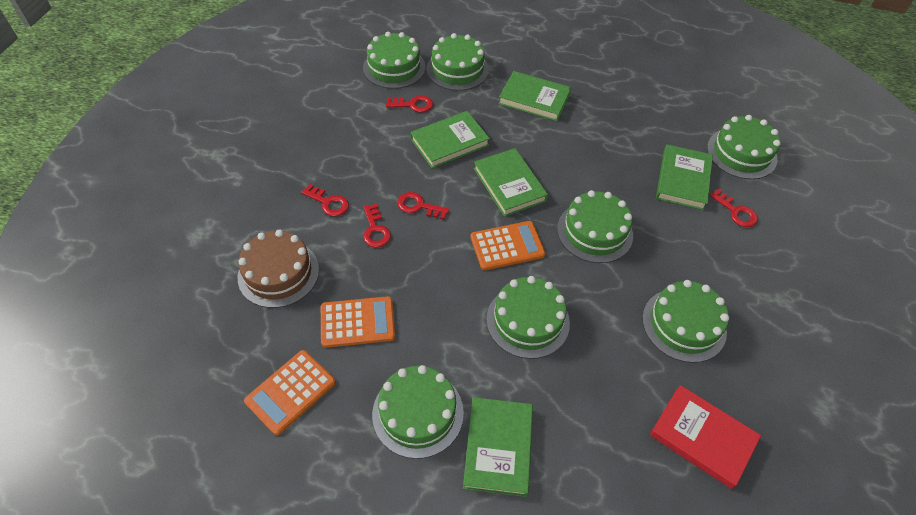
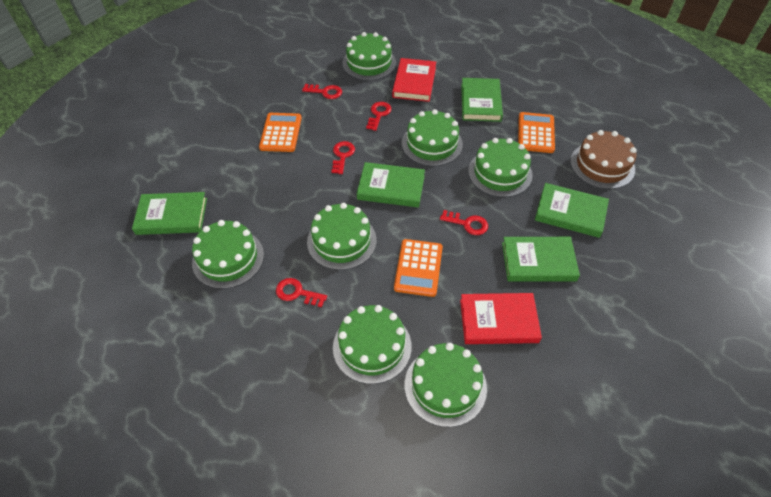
red book: 1 -> 2

